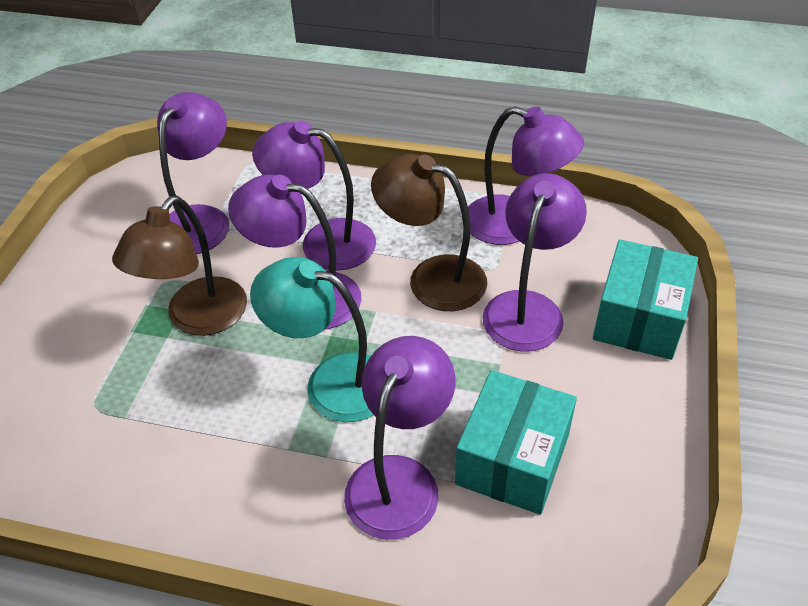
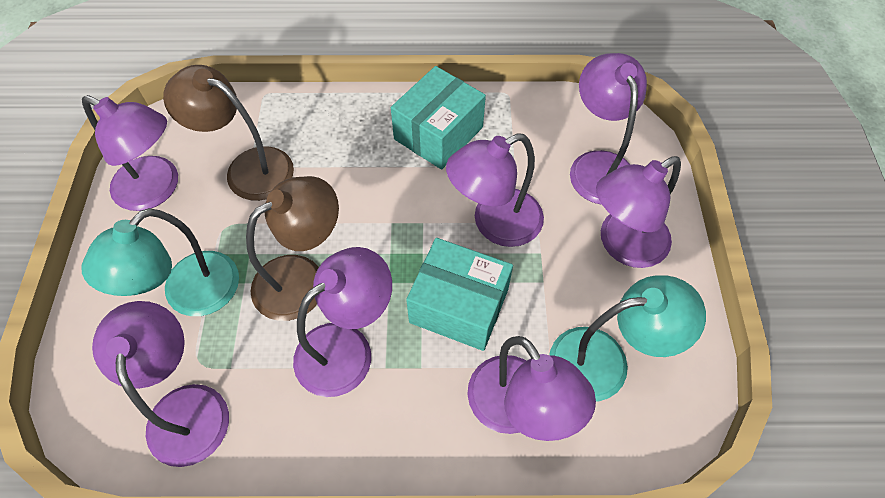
purple lamp: 6 -> 7
turquoise lamp: 1 -> 2

